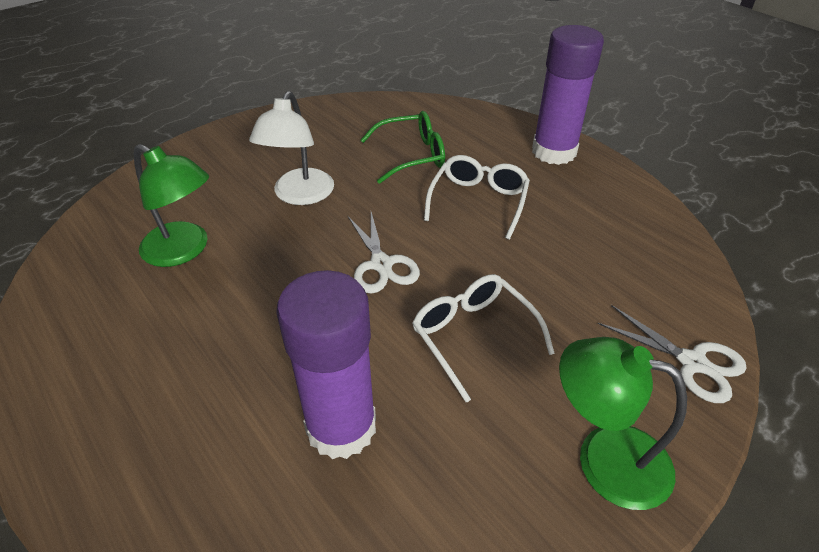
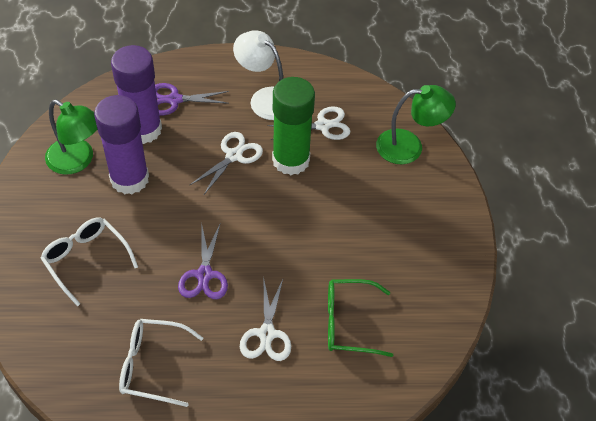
green glue stick: 0 -> 1
purple scissors: 0 -> 2
white scissors: 2 -> 3

